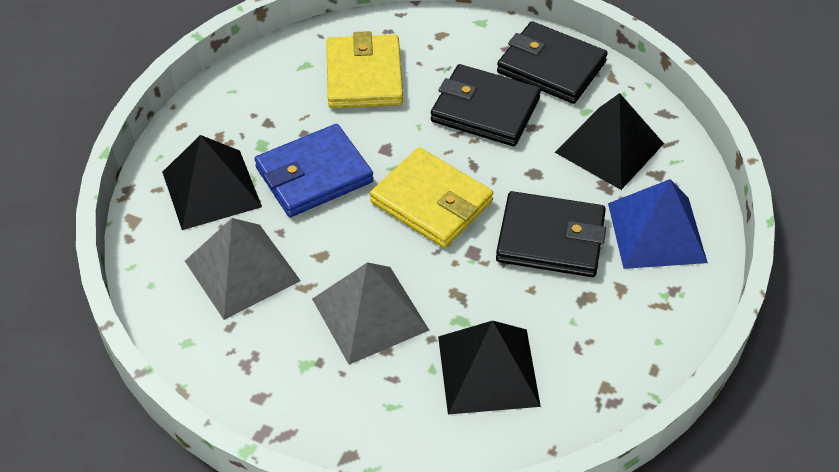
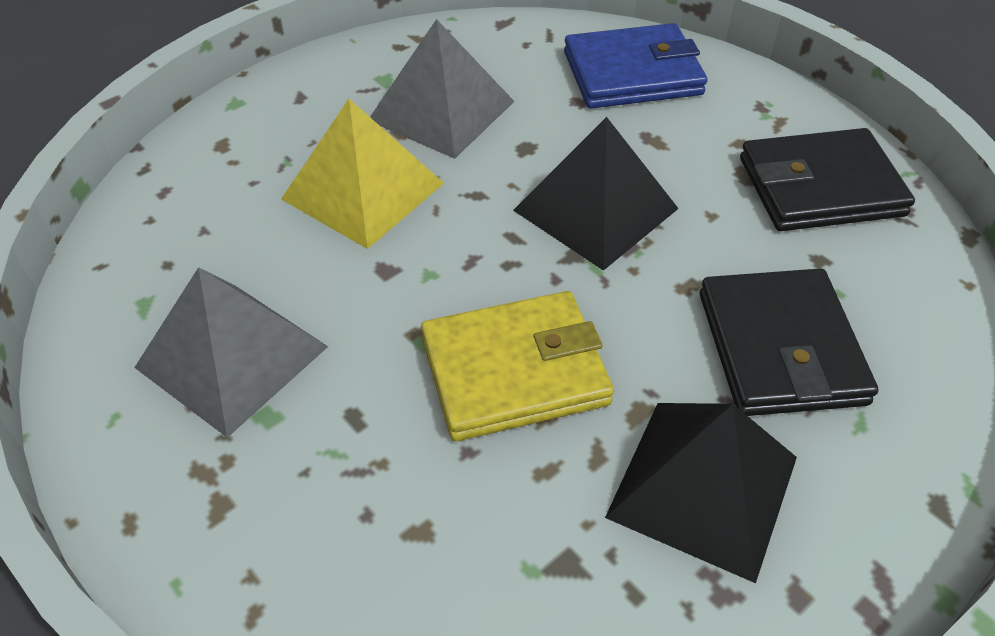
black pyramid: 3 -> 2
black wallet: 3 -> 2
blue pyramid: 1 -> 0
yellow pyramid: 0 -> 1
yellow wallet: 2 -> 1

